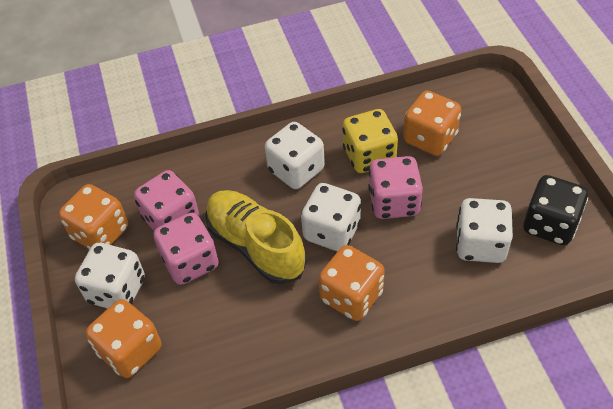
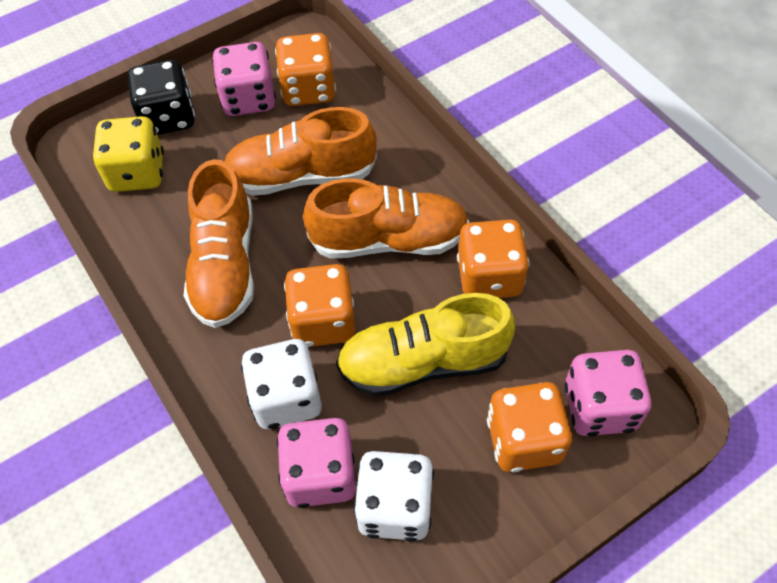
orange shoe: 0 -> 3
white dice: 4 -> 2

